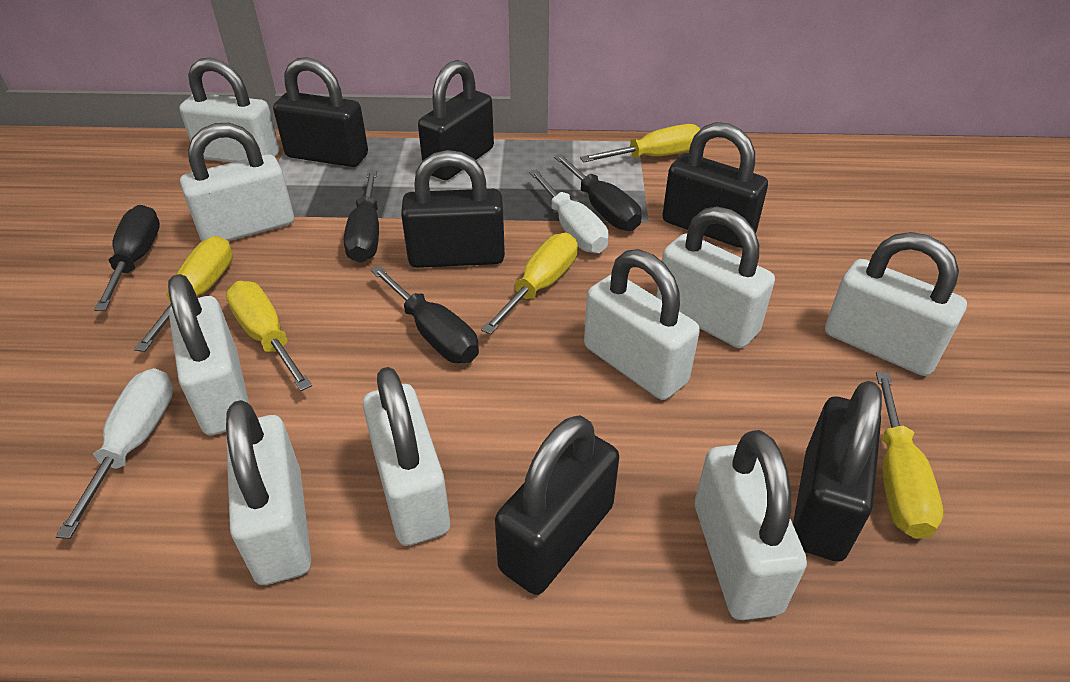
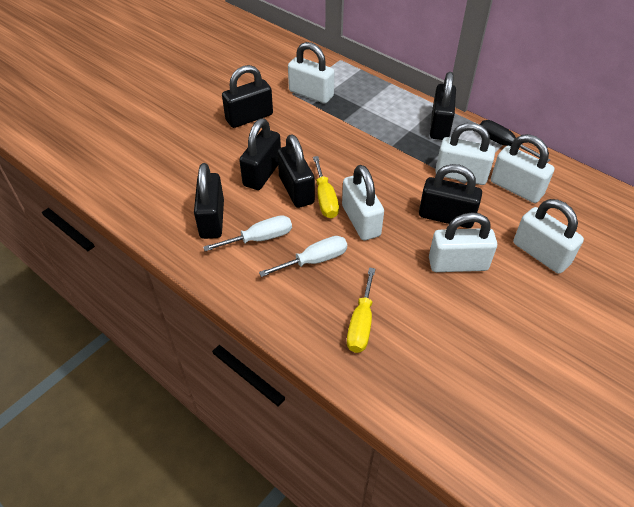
black screwdriver: 4 -> 1
white padlock: 9 -> 6
yellow screwdriver: 5 -> 2

